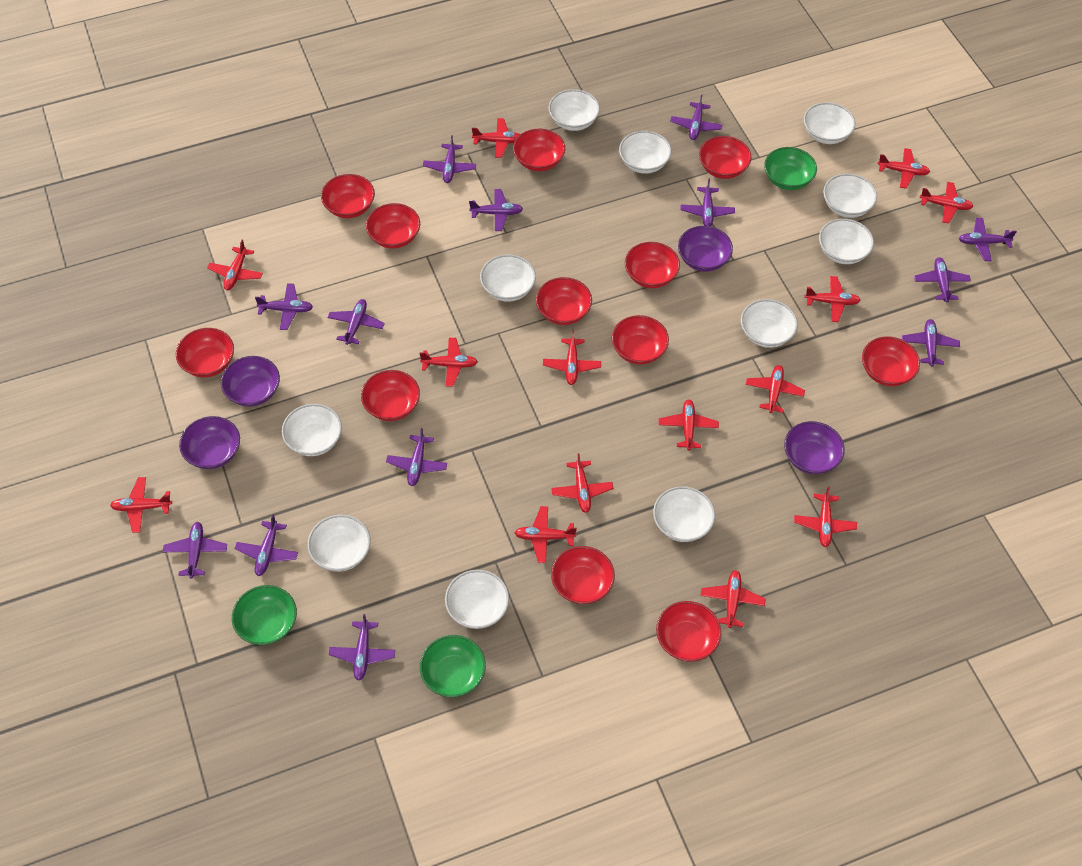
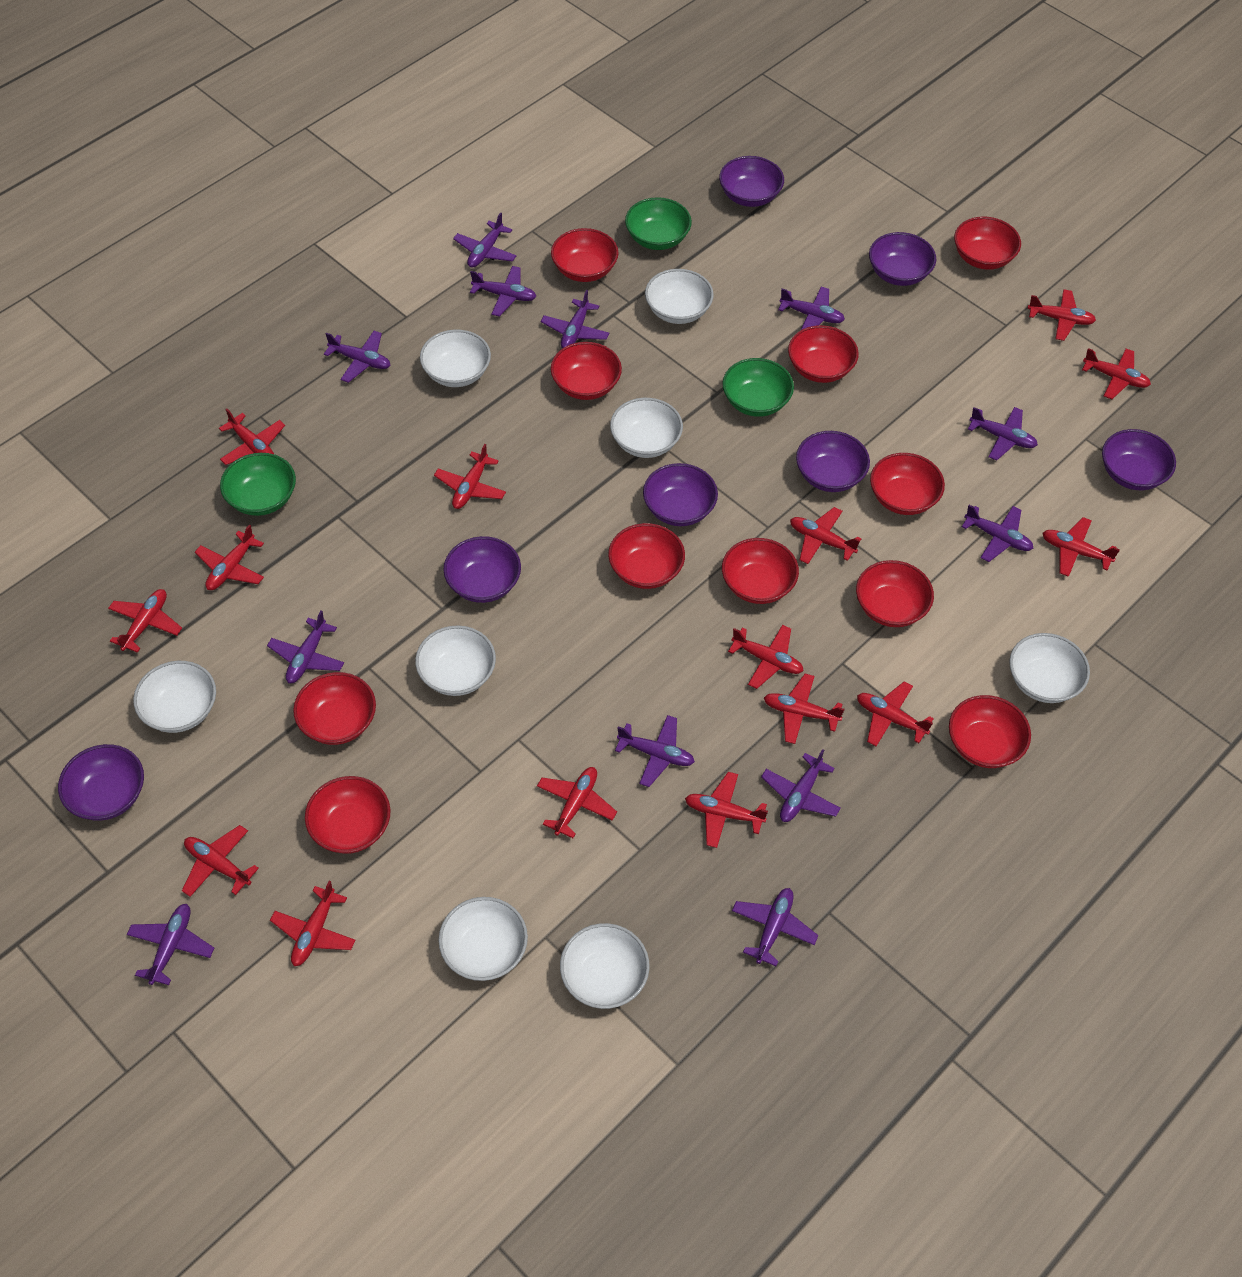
purple bowl: 4 -> 7
purple plane: 13 -> 12
red bowl: 12 -> 11
red plane: 14 -> 15
white bowl: 11 -> 8

